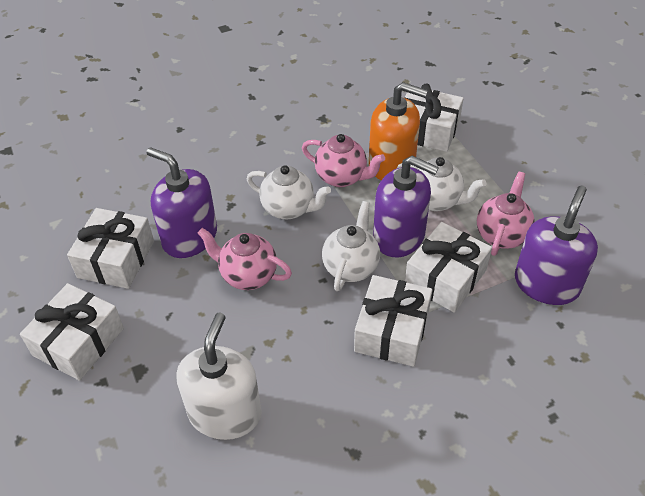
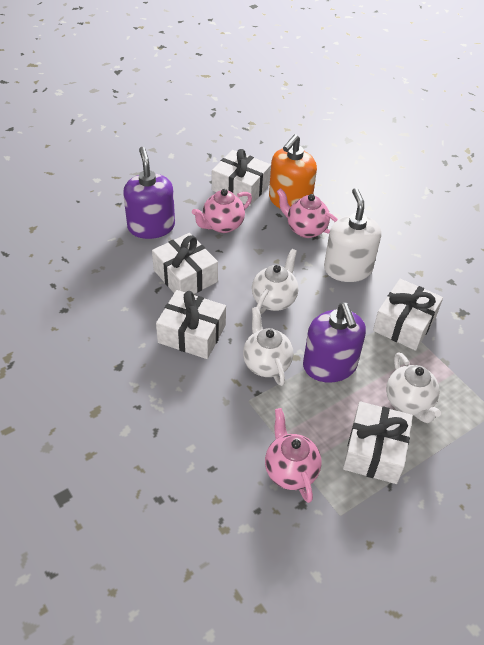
purple soap dispenser: 3 -> 2

